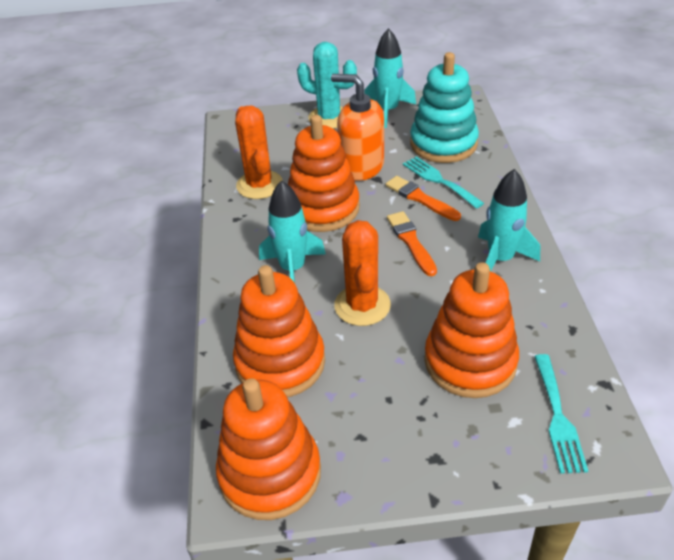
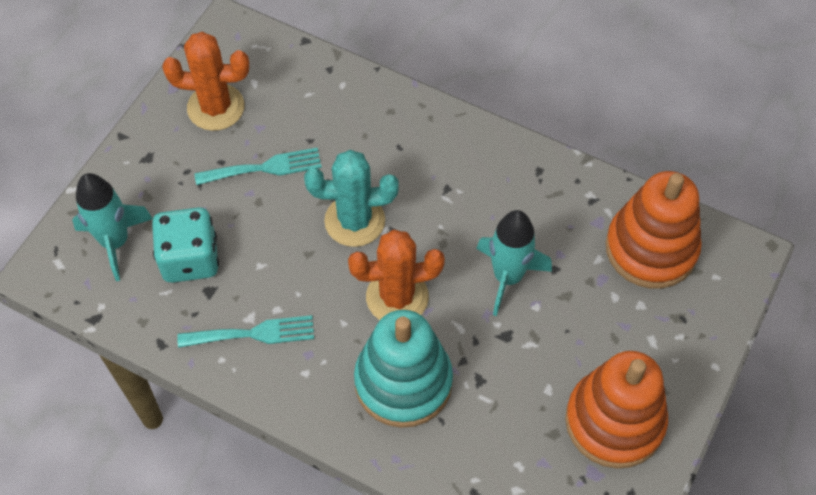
orange brush: 2 -> 0
orange soap dispenser: 1 -> 0
orange stacking toy: 4 -> 2
turquoise dice: 0 -> 1
turquoise rocket: 3 -> 2

